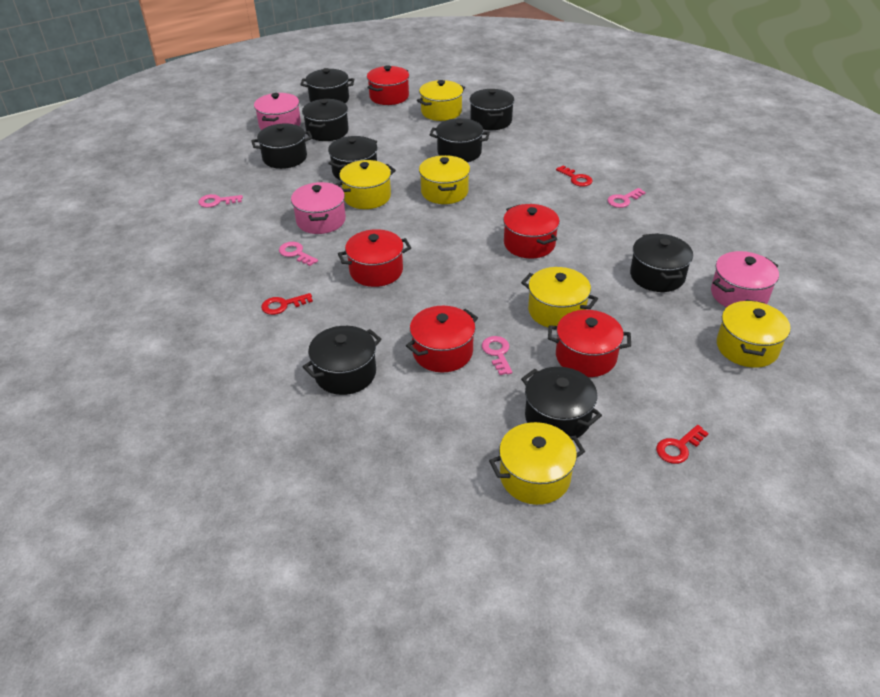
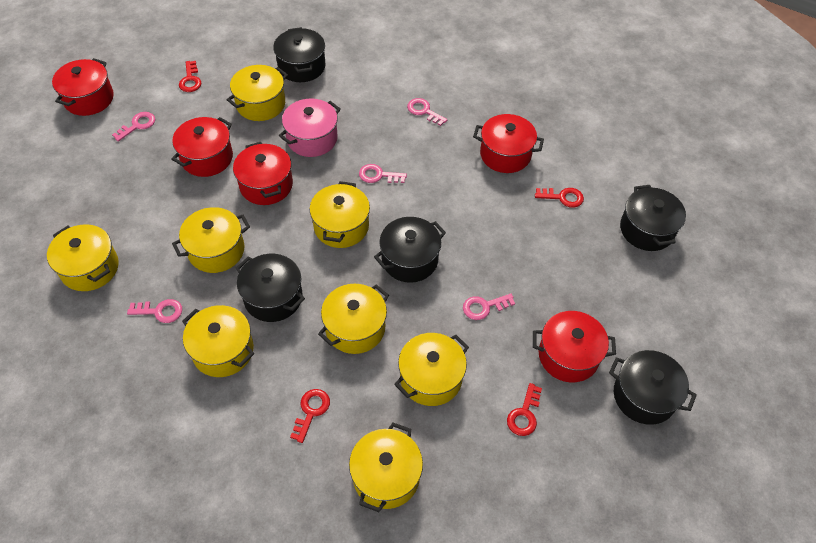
black pot: 9 -> 5
pink key: 4 -> 5
pink pot: 3 -> 1
red key: 3 -> 4
yellow pot: 6 -> 8

